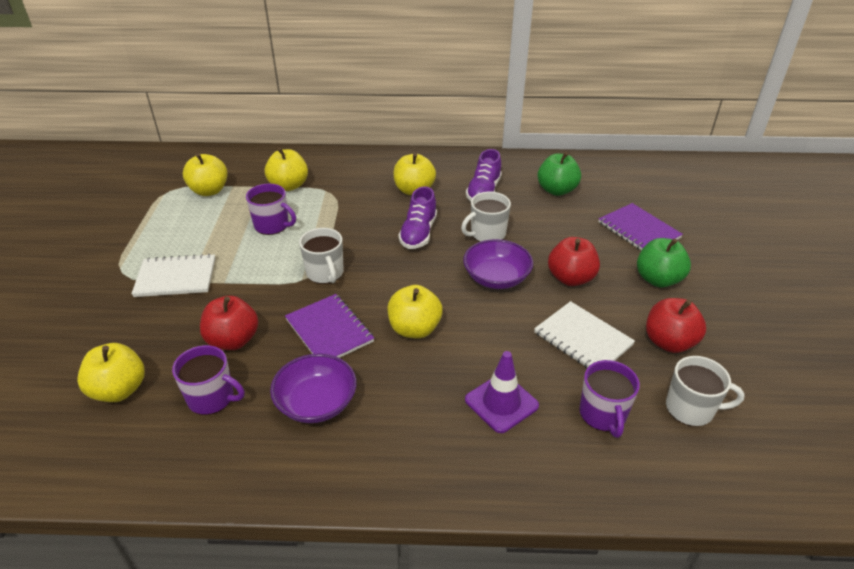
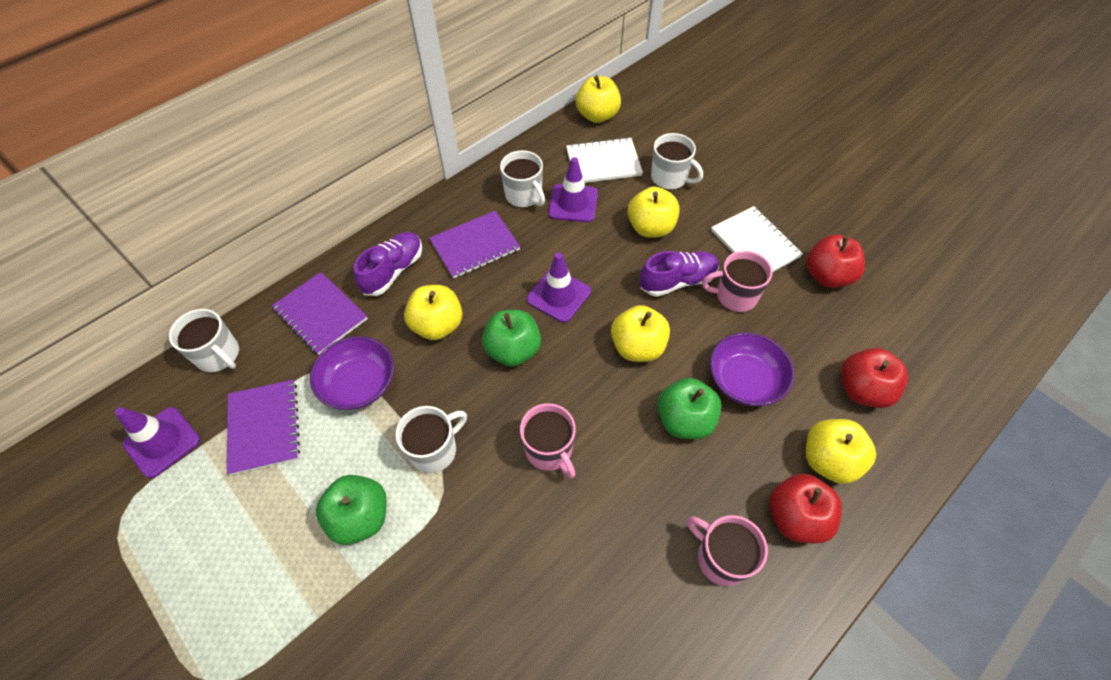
green apple: 2 -> 3
pink mug: 0 -> 3
purple mug: 3 -> 0
purple notebook: 2 -> 3
purple traffic cone: 1 -> 3
white mug: 3 -> 4

